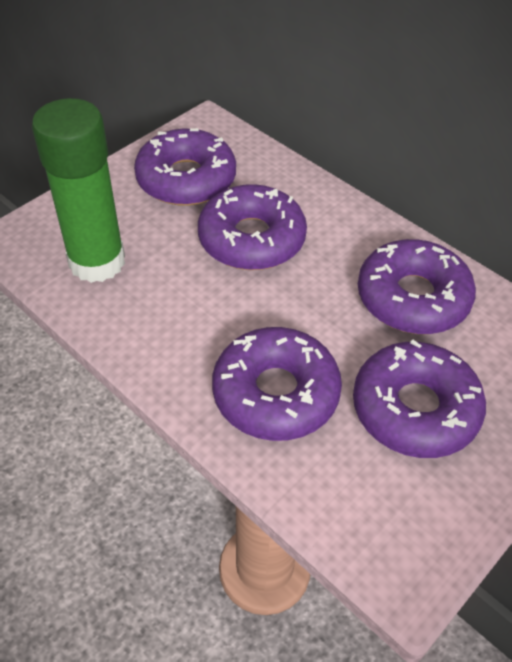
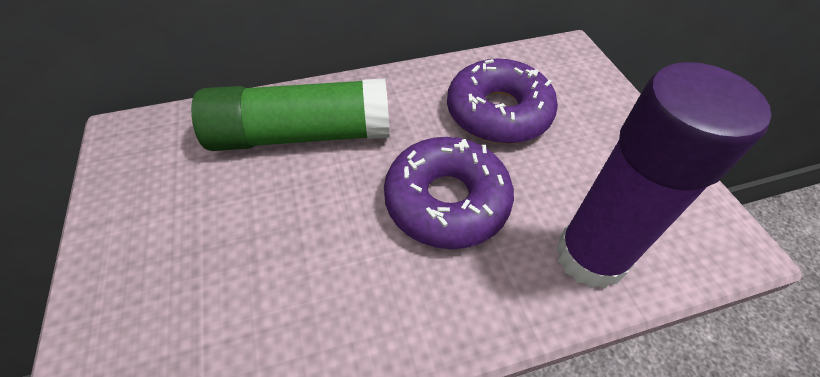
purple donut: 5 -> 2
purple glue stick: 0 -> 1

